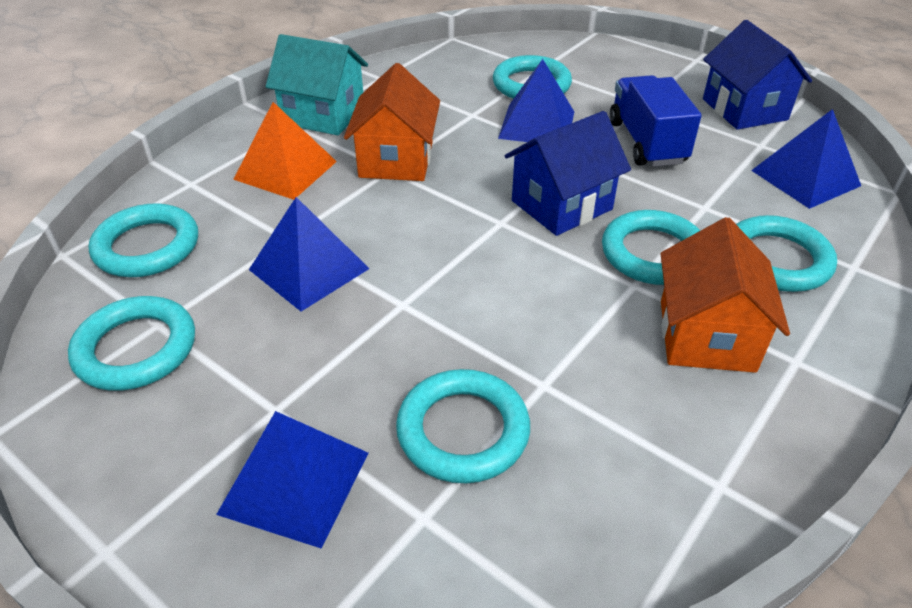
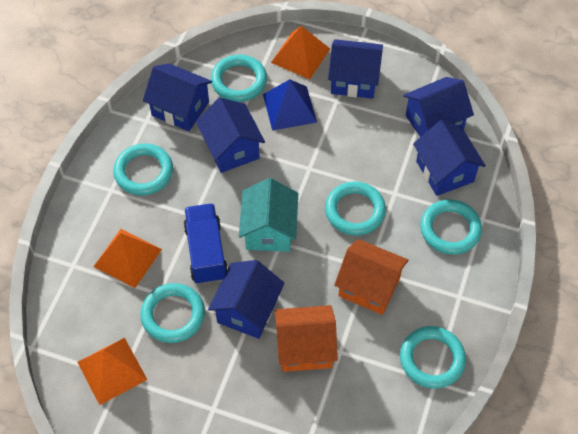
blue house: 2 -> 6
blue pyramid: 4 -> 1
orange pyramid: 1 -> 3

